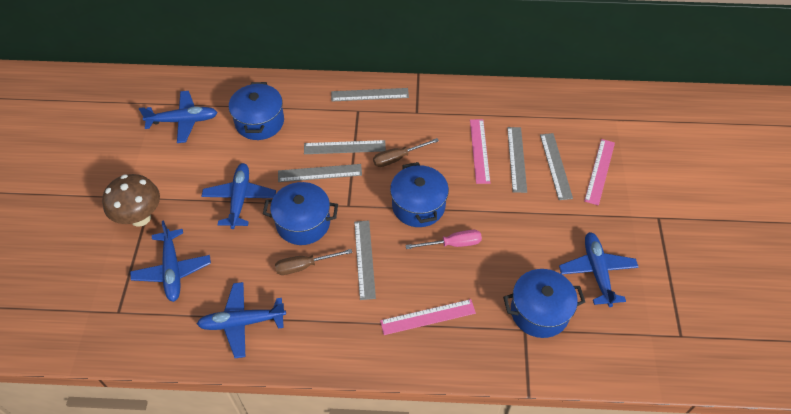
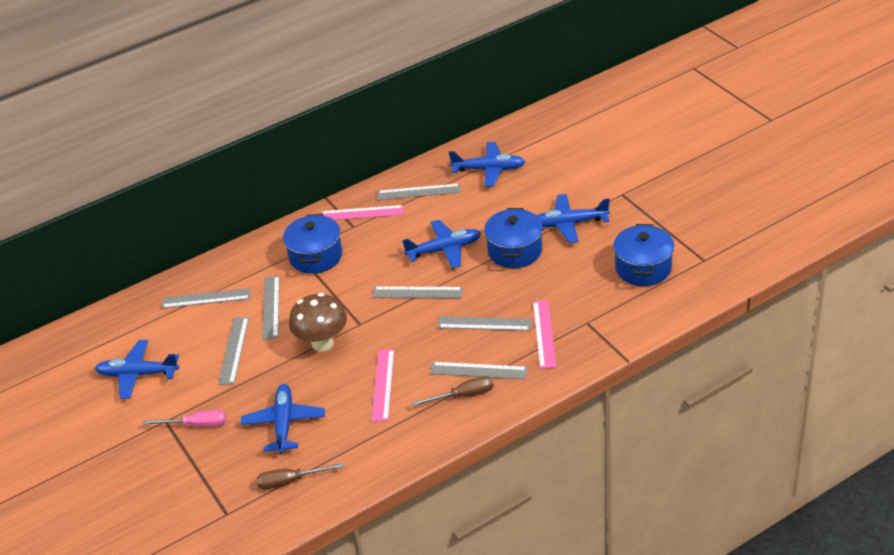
blue pot: 4 -> 3
grey ruler: 6 -> 7

